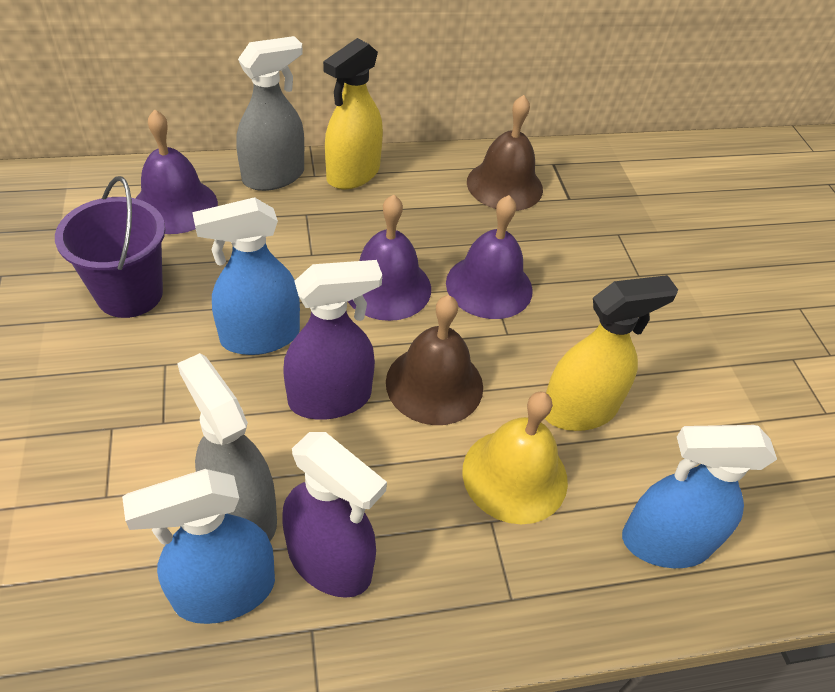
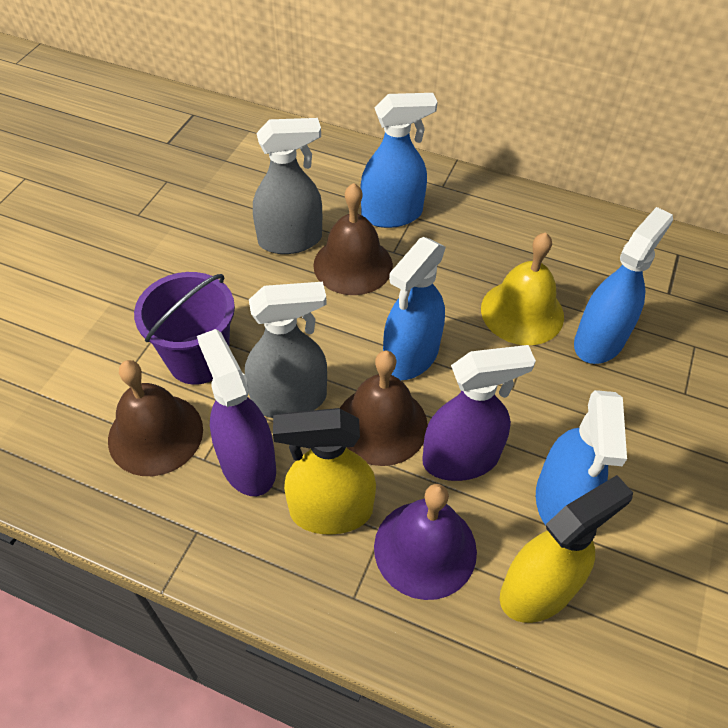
blue spray bottle: 3 -> 4
brown bell: 2 -> 3
purple bell: 3 -> 1

